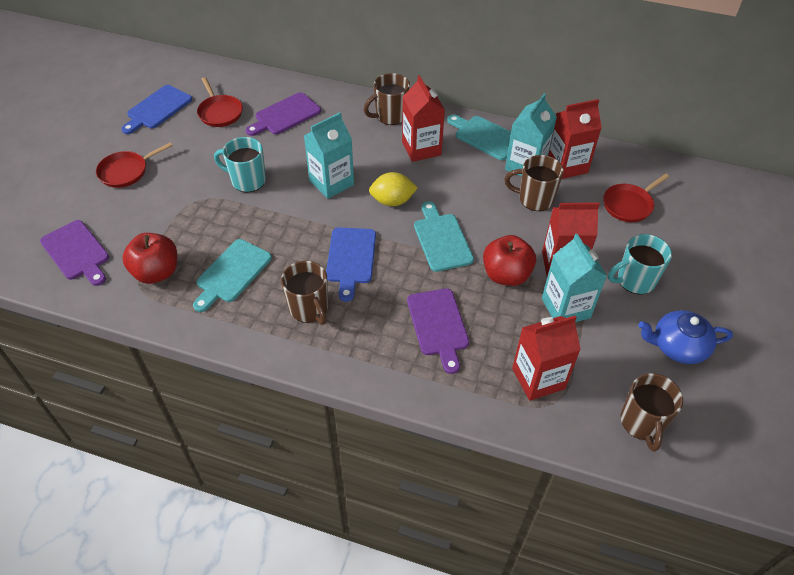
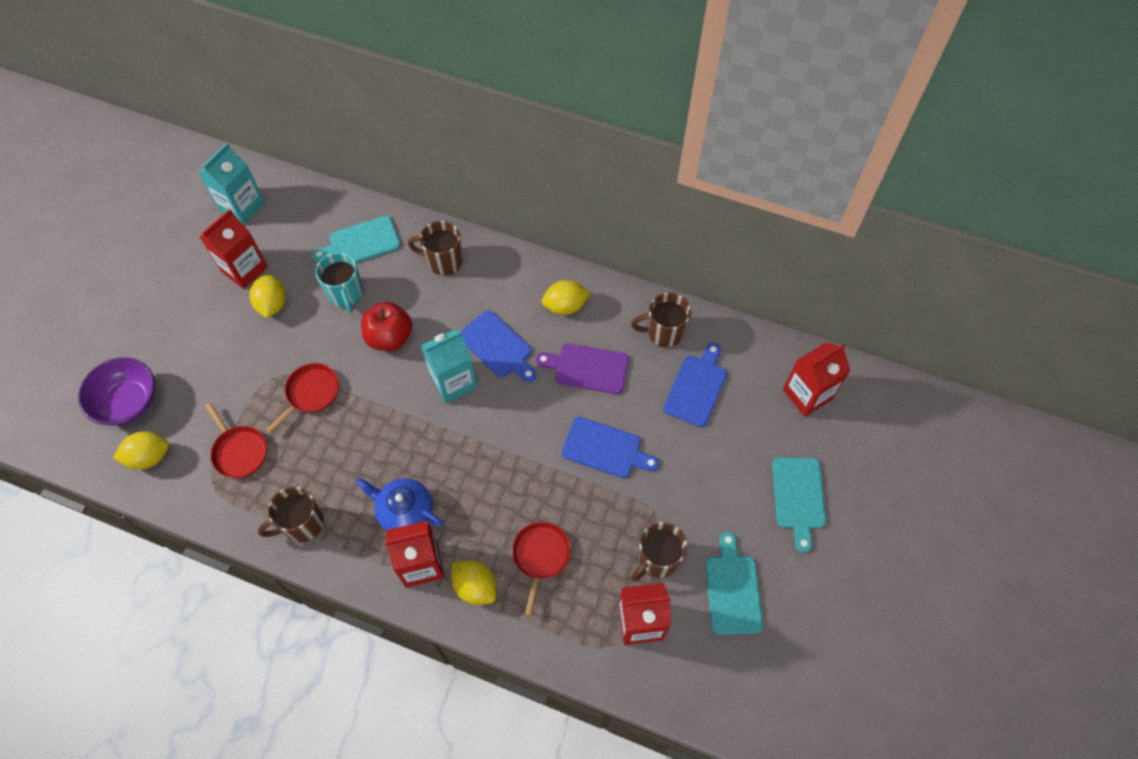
blue cutting board: 2 -> 3
purple bowl: 0 -> 1
purple cutting board: 3 -> 1
red apple: 2 -> 1
turquoise carton: 3 -> 2
turquoise mug: 2 -> 1
yellow lemon: 1 -> 4

